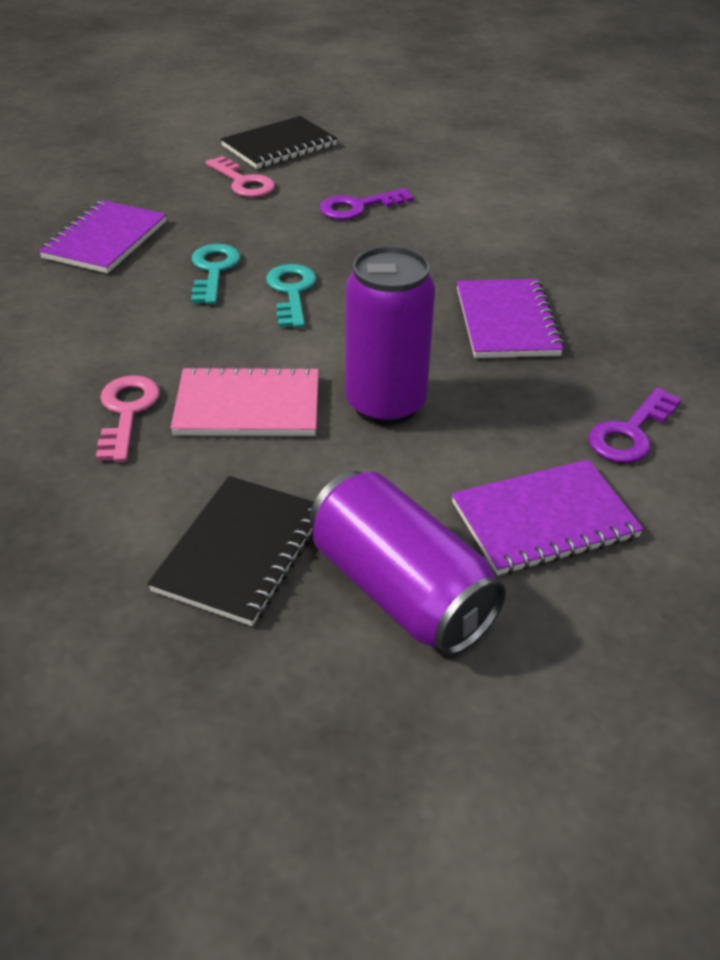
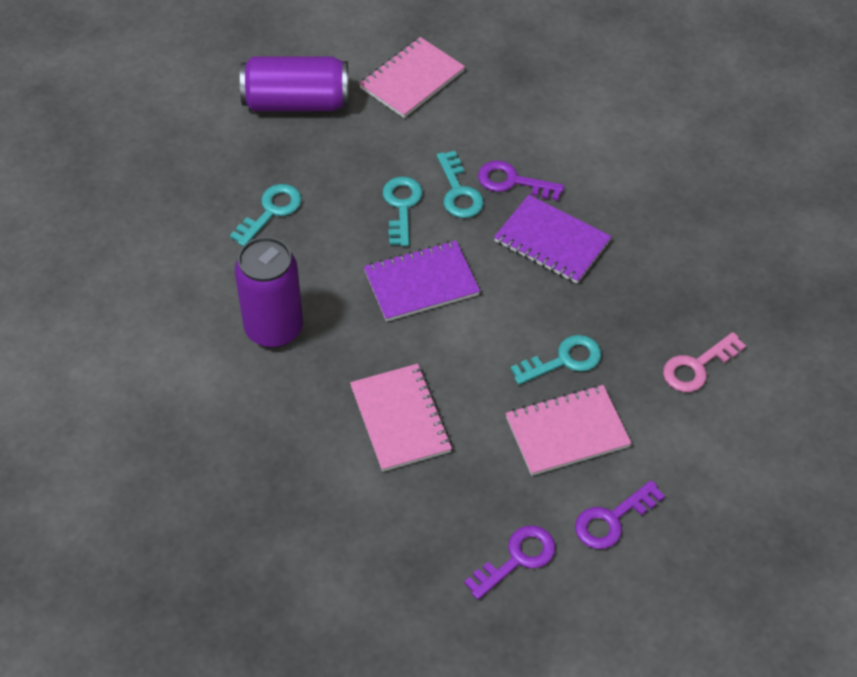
black notebook: 2 -> 0
pink key: 2 -> 1
pink notebook: 1 -> 3
purple key: 2 -> 3
purple notebook: 3 -> 2
turquoise key: 2 -> 4

